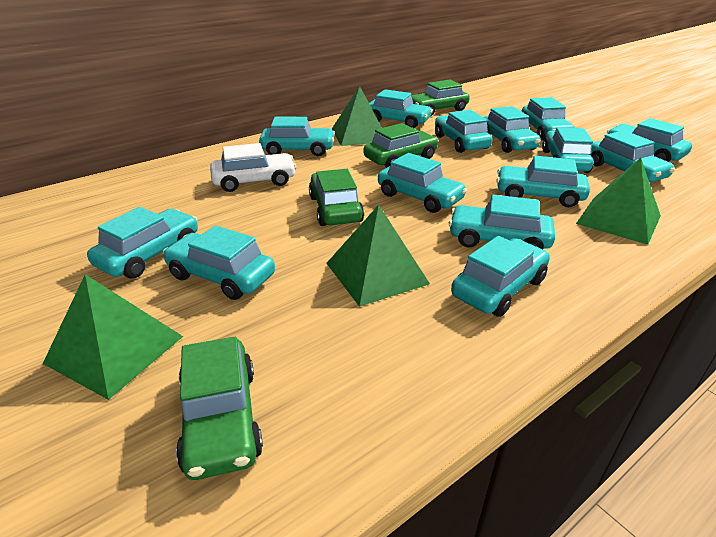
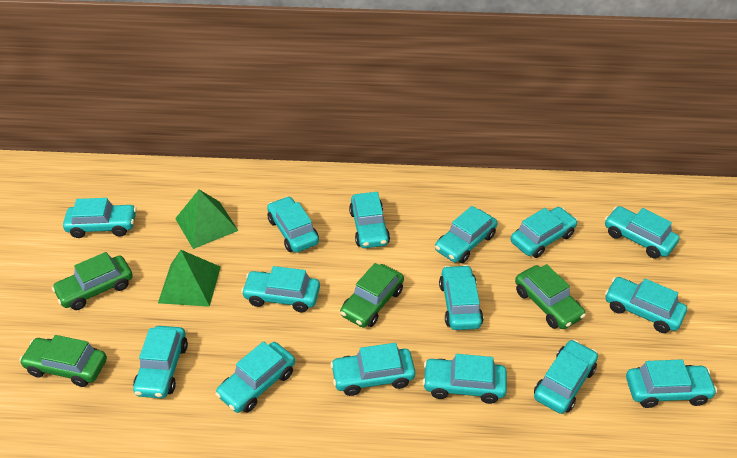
green pyramid: 4 -> 2
turquoise car: 14 -> 15
white car: 1 -> 0

